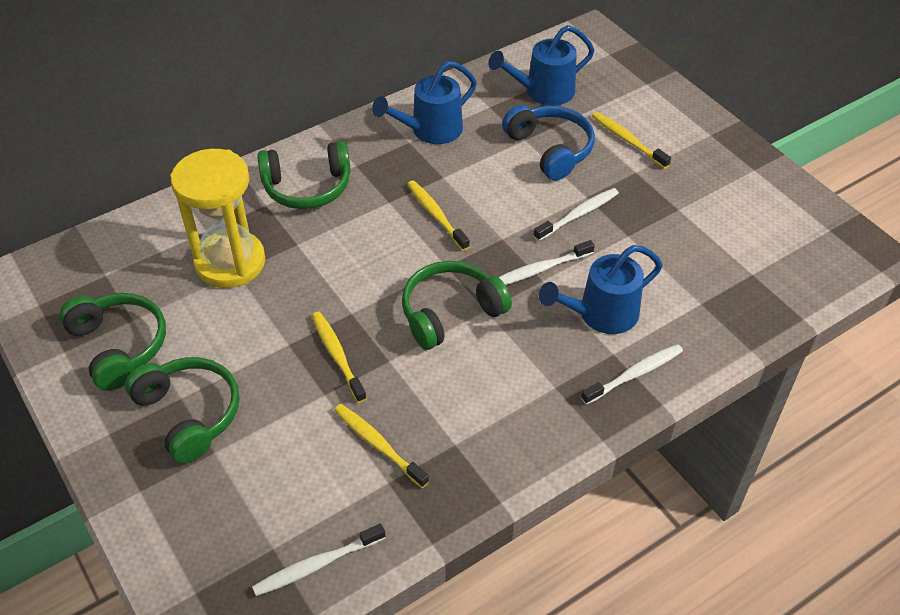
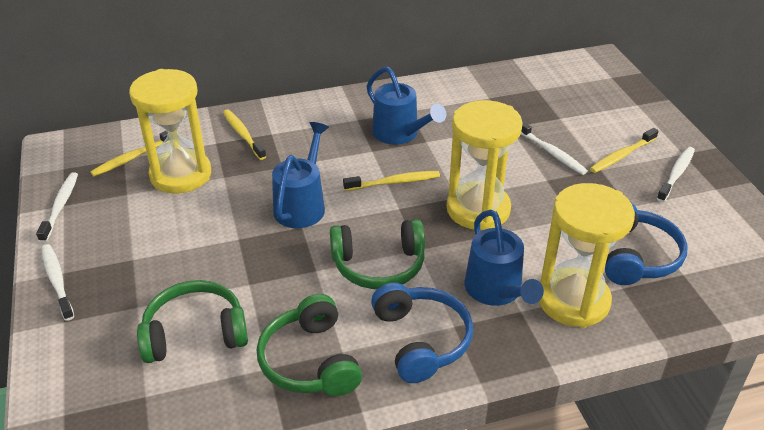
blue headphones: 1 -> 2
green headphones: 4 -> 3
yellow hourglass: 1 -> 3

